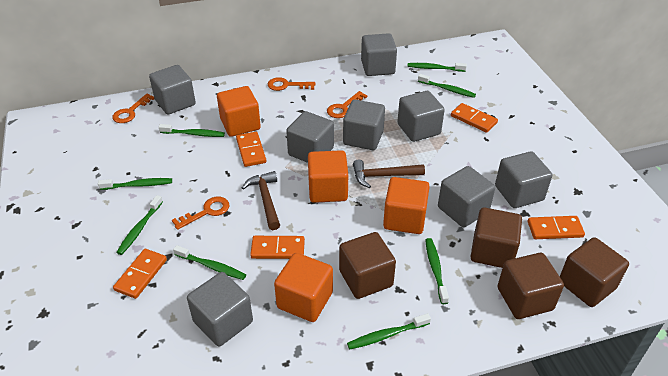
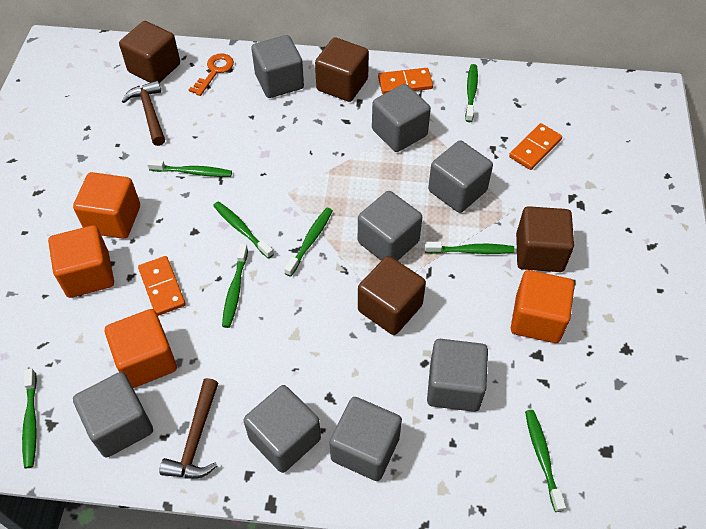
orange domino: 5 -> 3
orange key: 4 -> 1

